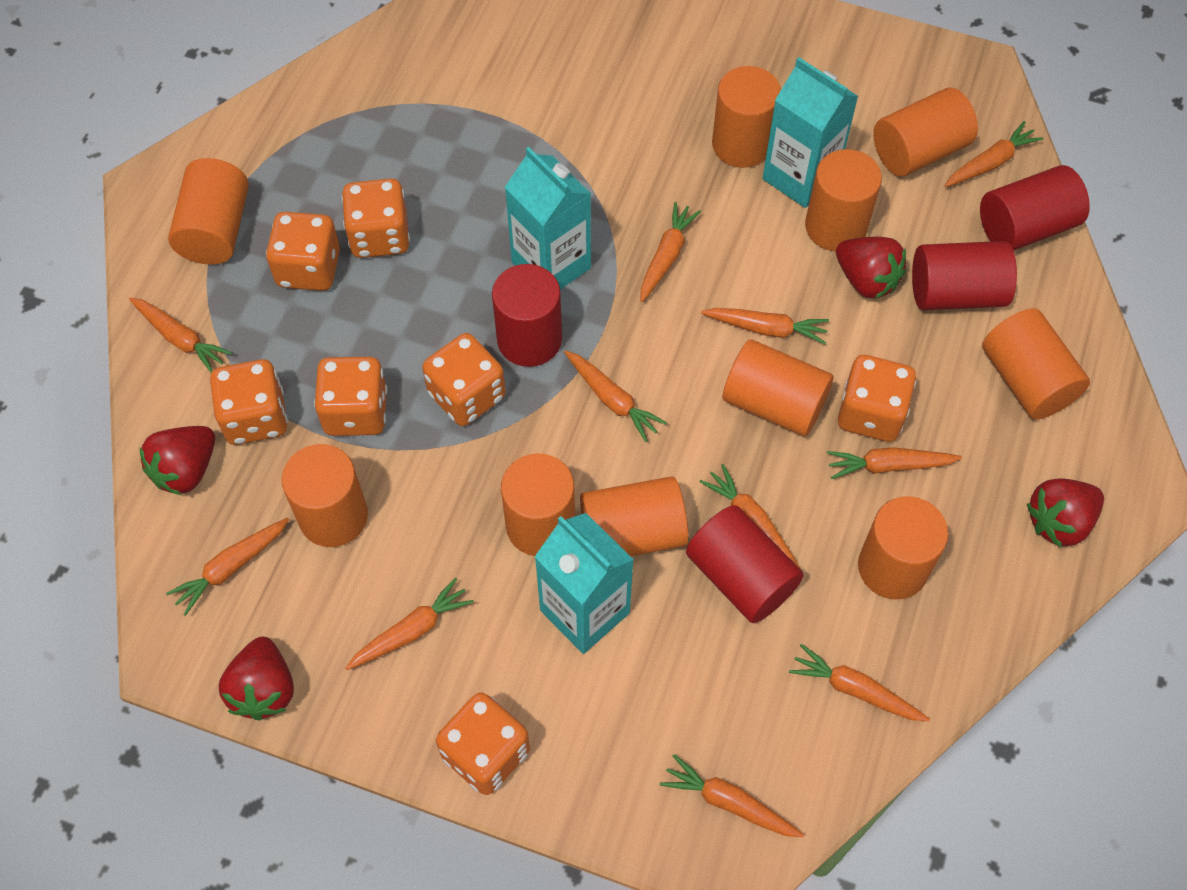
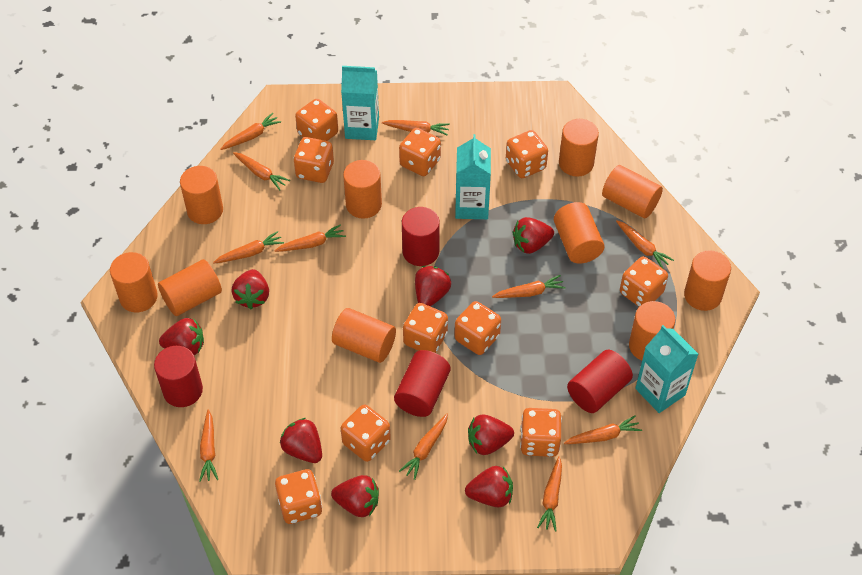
orange dice: 7 -> 10
red strawberry: 4 -> 8

